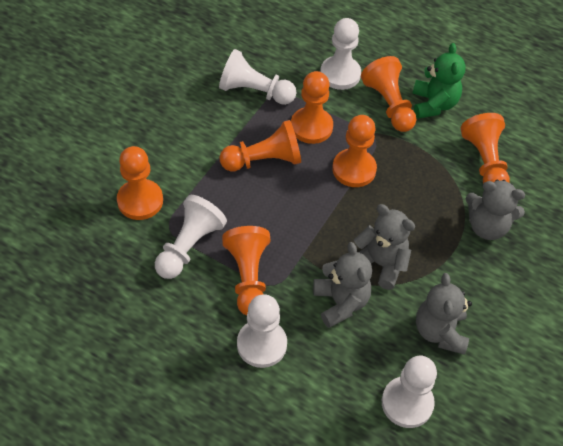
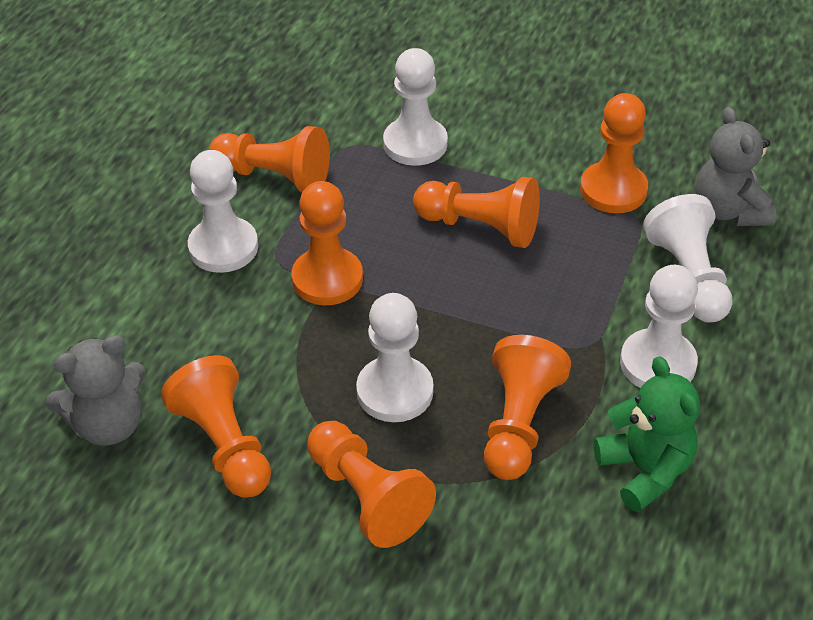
grey teddy bear: 4 -> 2

